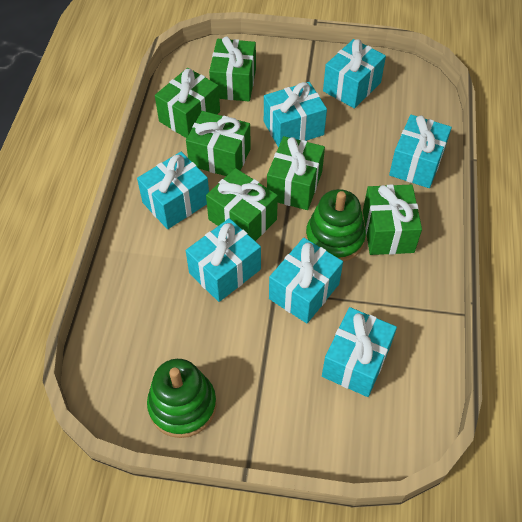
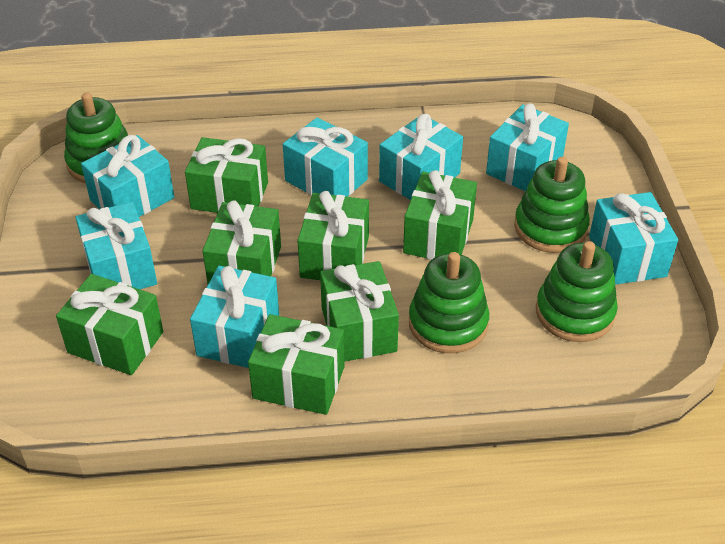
green gift: 6 -> 7
green stacking toy: 2 -> 4

